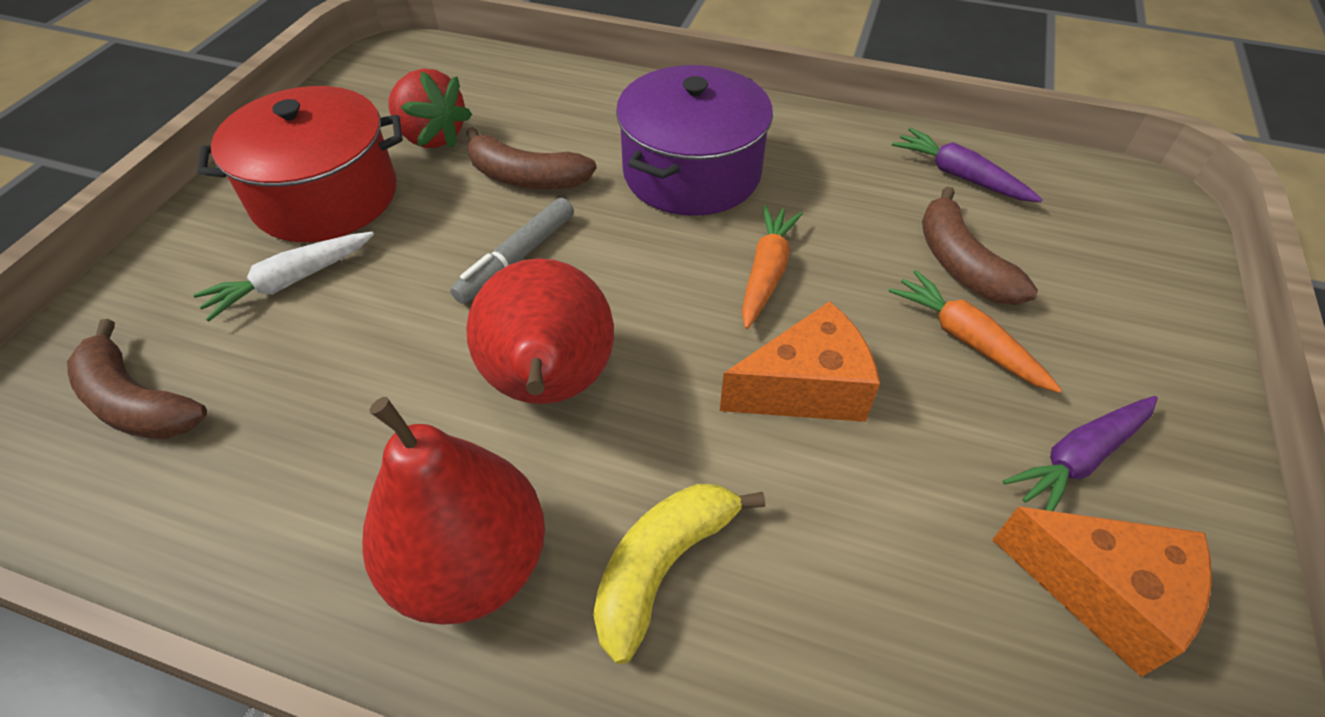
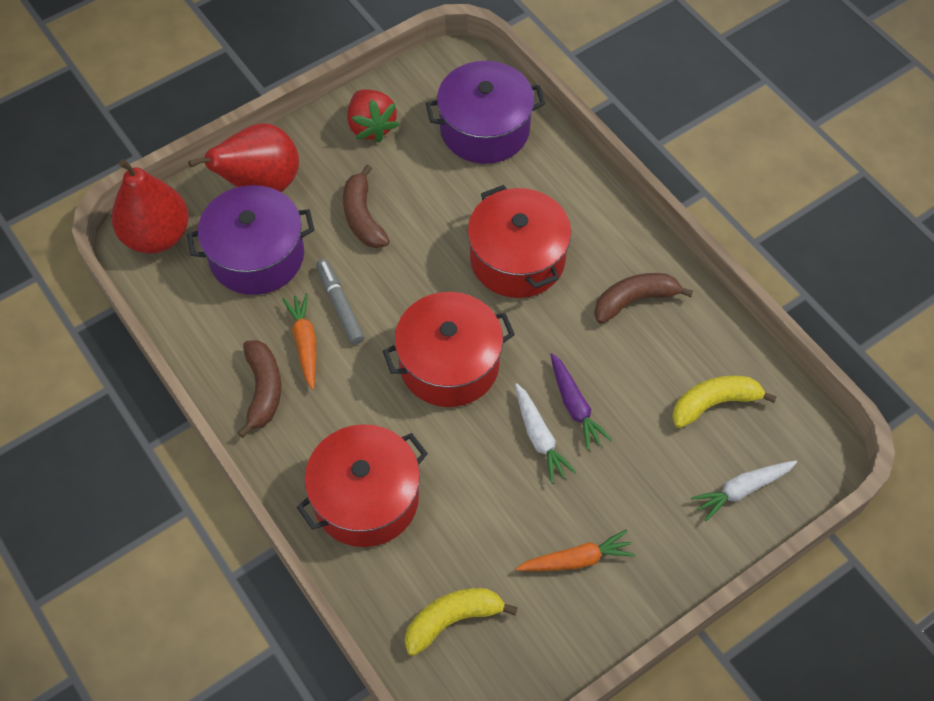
orange cheese: 2 -> 0
purple carrot: 2 -> 1
purple pot: 1 -> 2
red pot: 1 -> 3
white carrot: 1 -> 2
yellow banana: 1 -> 2

